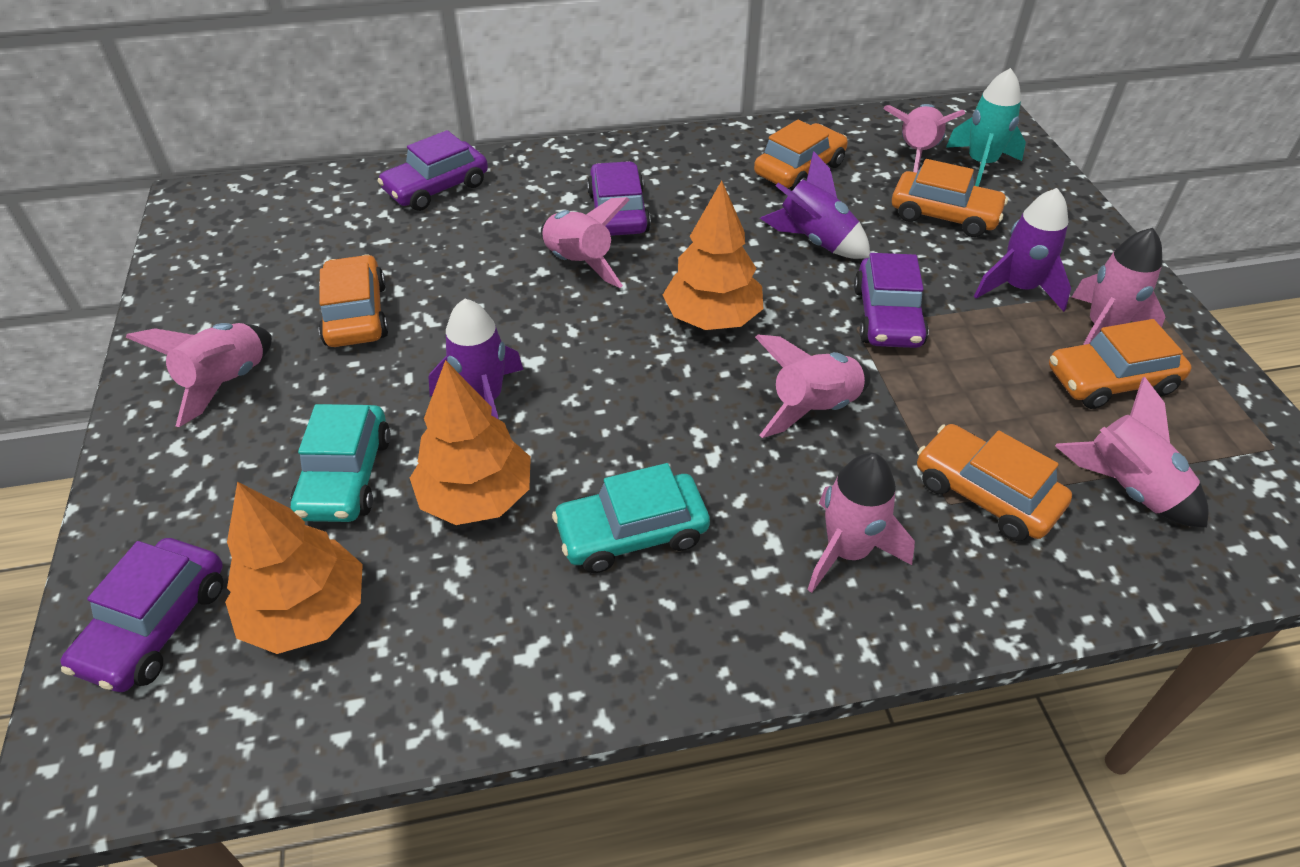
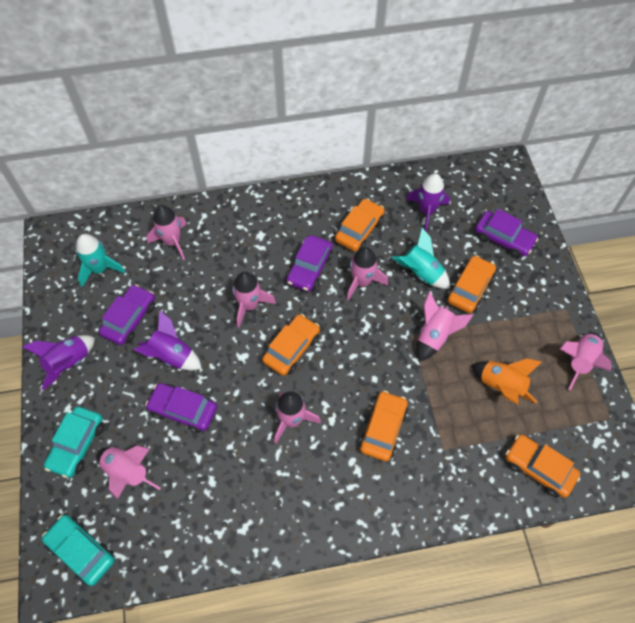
orange rocket: 0 -> 1
orange tree: 3 -> 0
turquoise rocket: 1 -> 2

